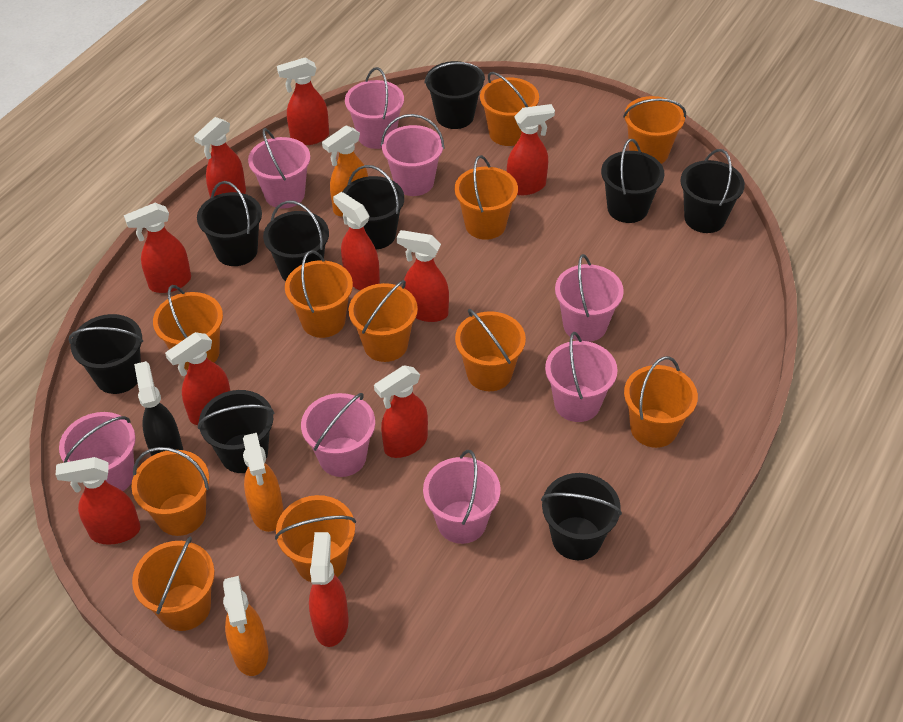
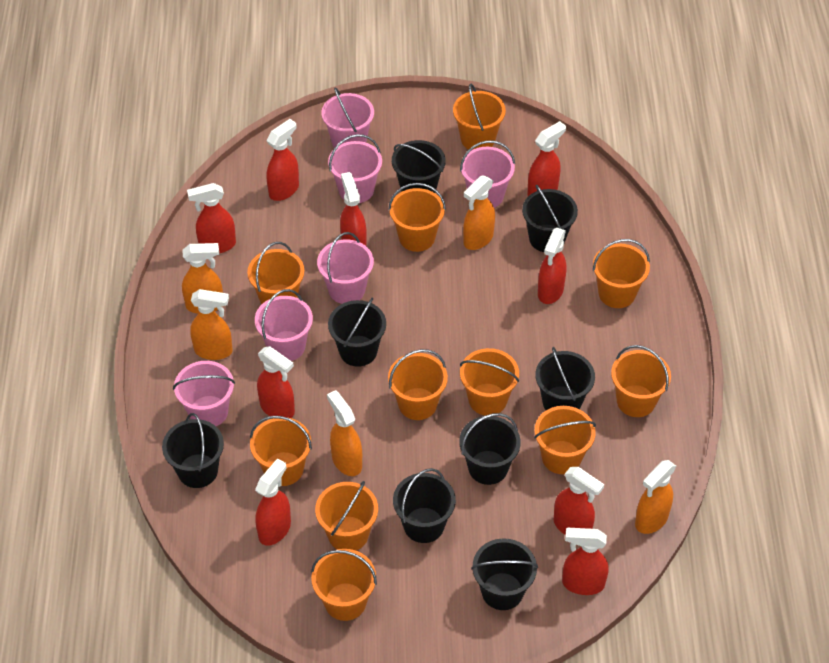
black bucket: 9 -> 8
black spray bottle: 1 -> 0
orange spray bottle: 3 -> 5
pink bucket: 8 -> 6
red spray bottle: 10 -> 9

